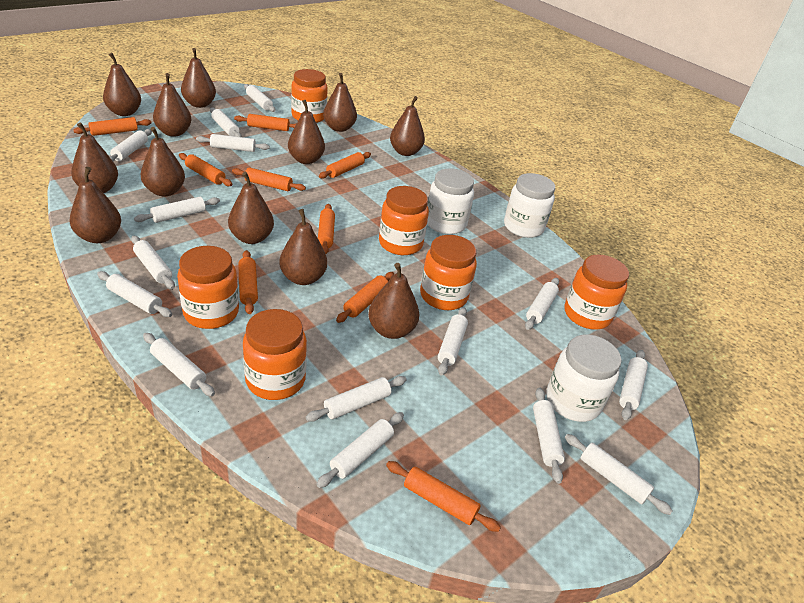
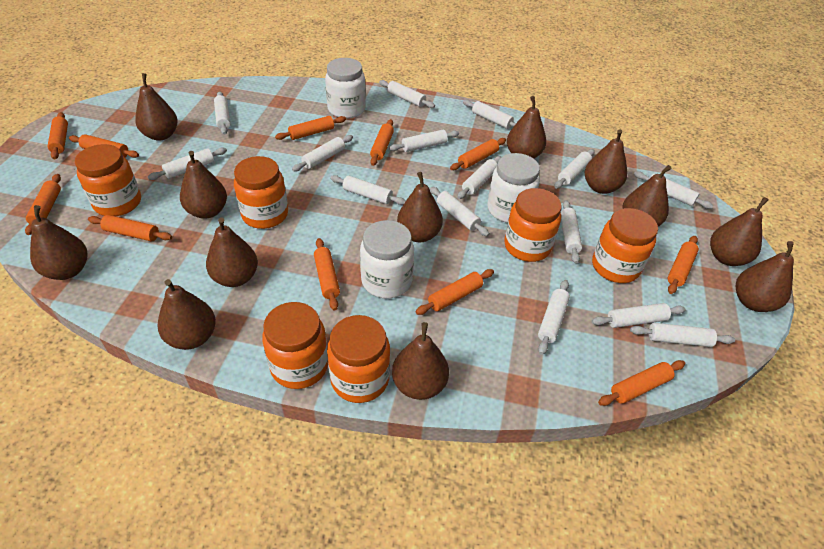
orange rolling pin: 9 -> 11

